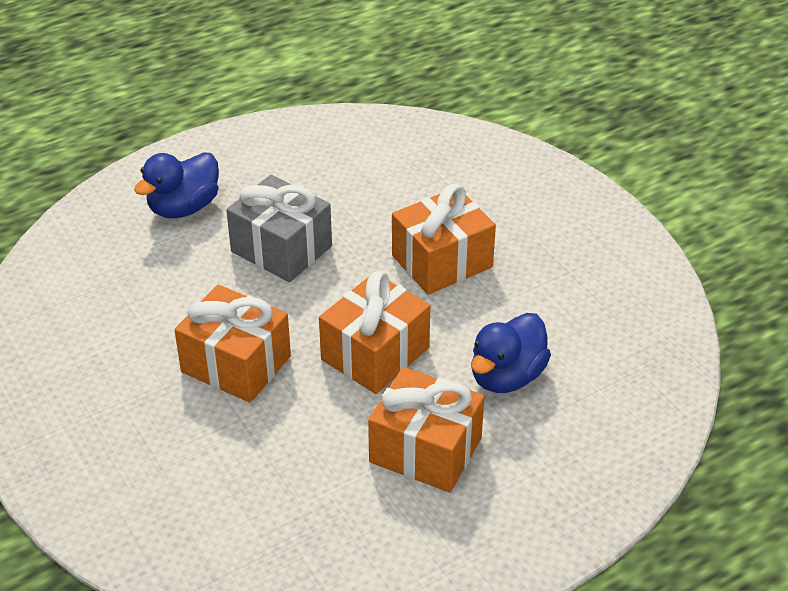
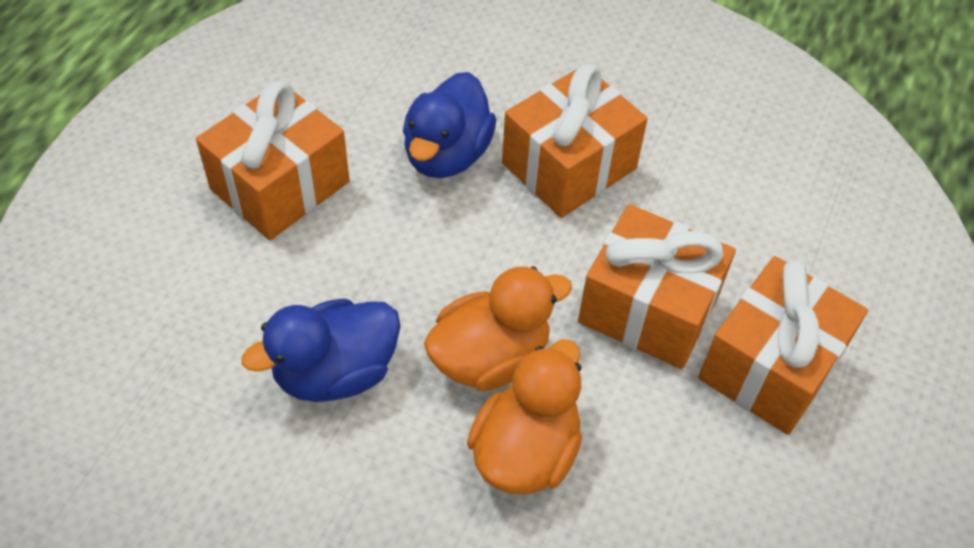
grey gift: 1 -> 0
orange duck: 0 -> 2

